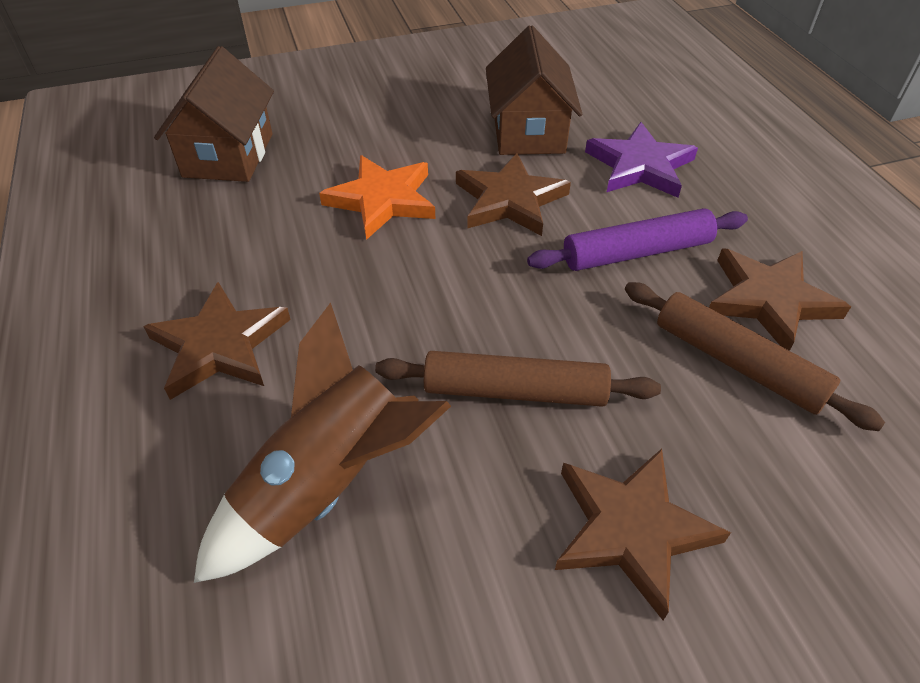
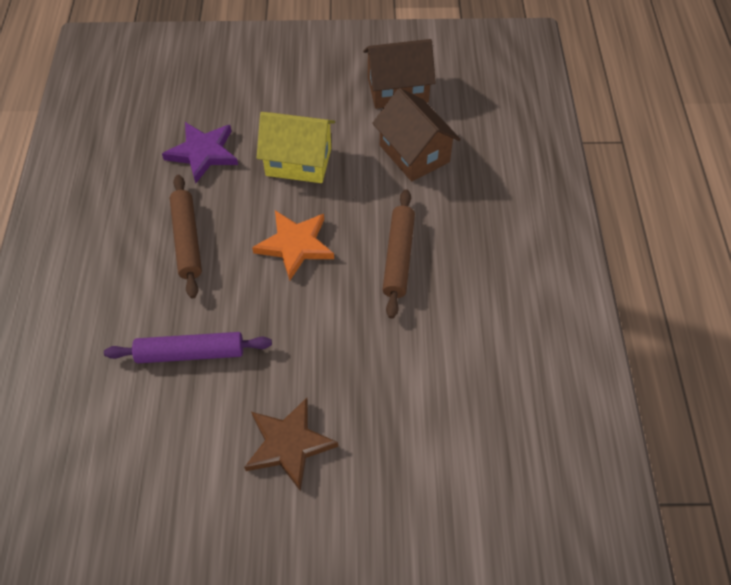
brown rocket: 1 -> 0
brown star: 4 -> 1
yellow house: 0 -> 1

